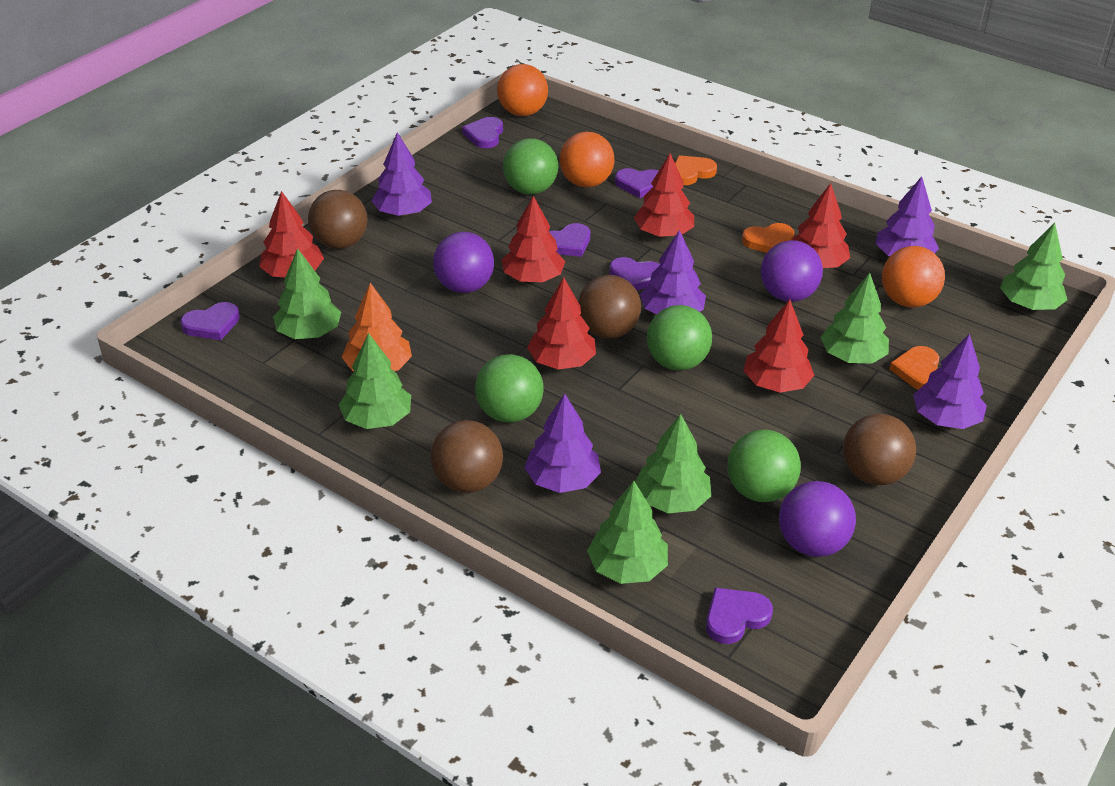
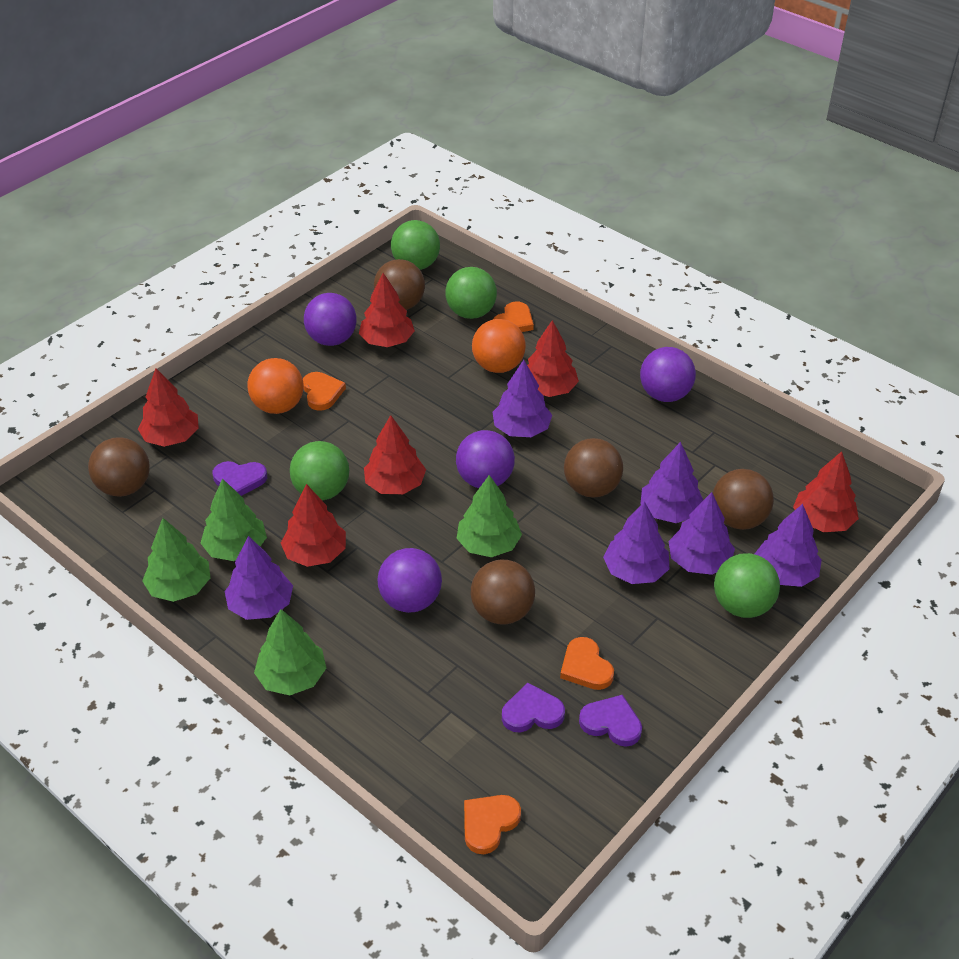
brown ball: 4 -> 5
green tree: 6 -> 4
orange ball: 3 -> 2
orange heart: 3 -> 4
orange tree: 1 -> 0
purple ball: 3 -> 4
purple heart: 6 -> 3
purple tree: 5 -> 6

